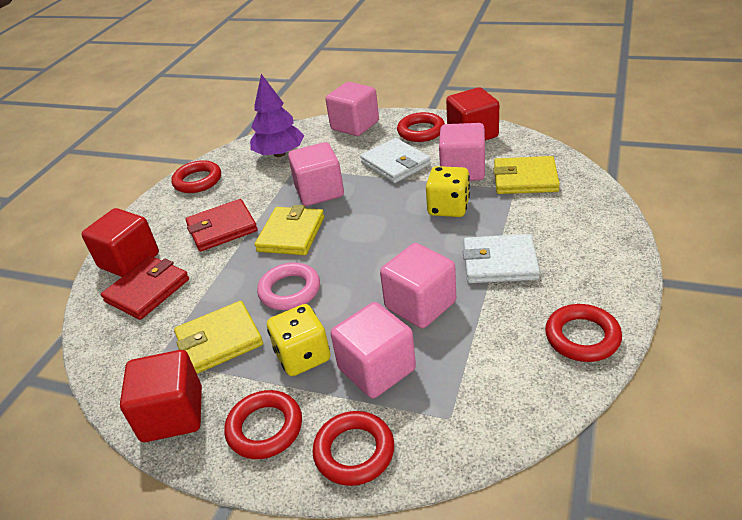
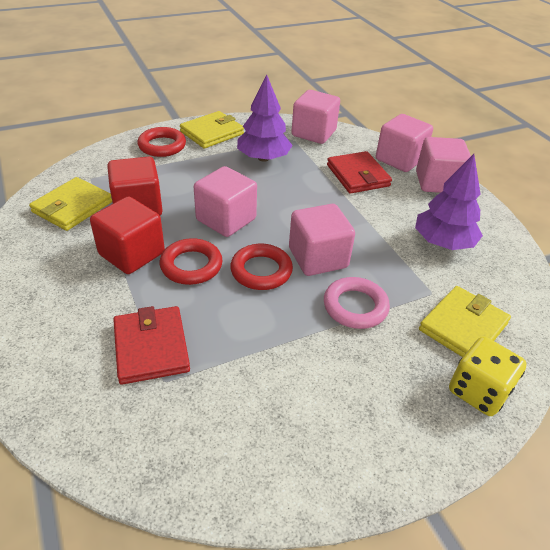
purple tree: 1 -> 2
red cube: 3 -> 2
red ring: 5 -> 3
white wallet: 2 -> 0
yellow dice: 2 -> 1

